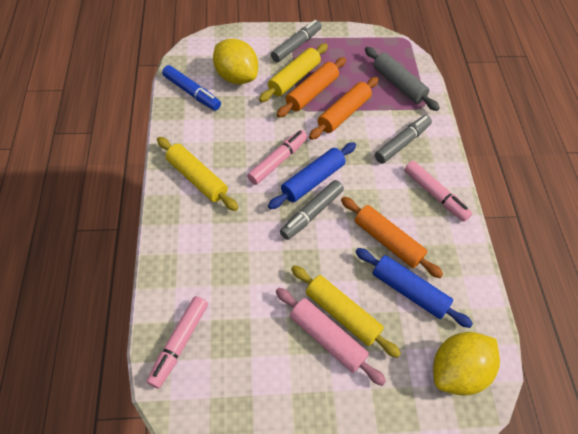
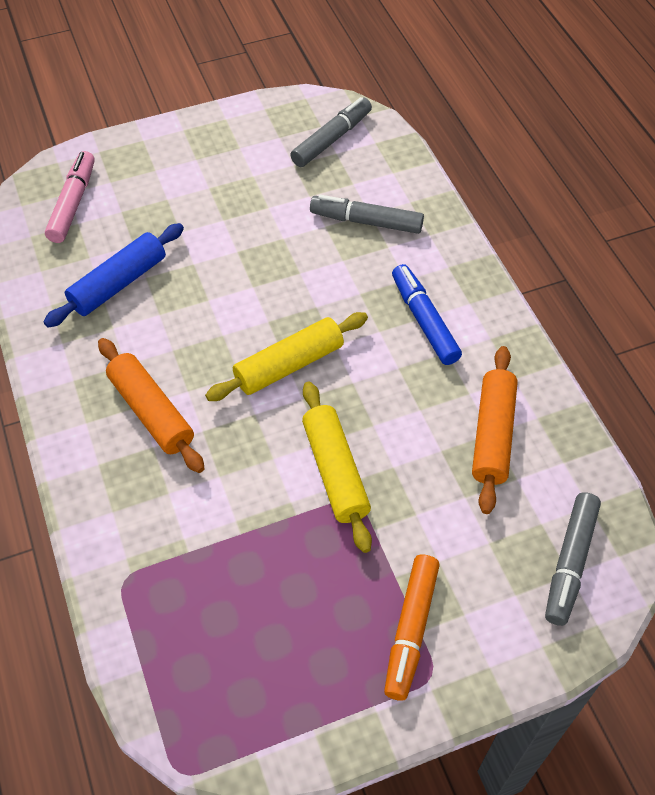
blue rolling pin: 2 -> 1
grey rolling pin: 1 -> 0
orange marker: 0 -> 1
orange rolling pin: 3 -> 2
pink marker: 3 -> 1
pink rolling pin: 1 -> 0
yellow lemon: 2 -> 0
yellow rolling pin: 3 -> 2

